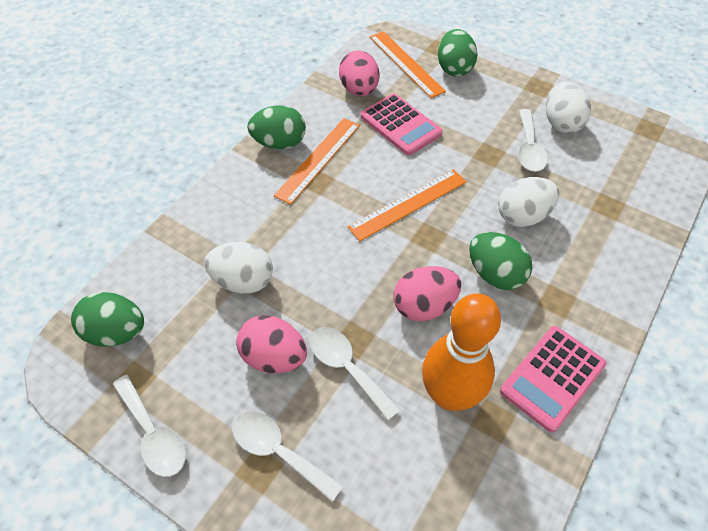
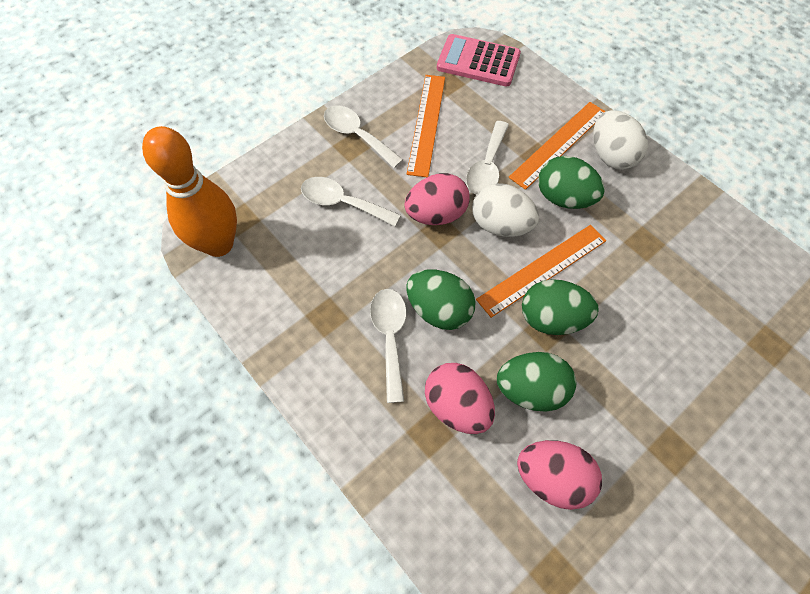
pink calculator: 2 -> 1
white egg: 3 -> 2

